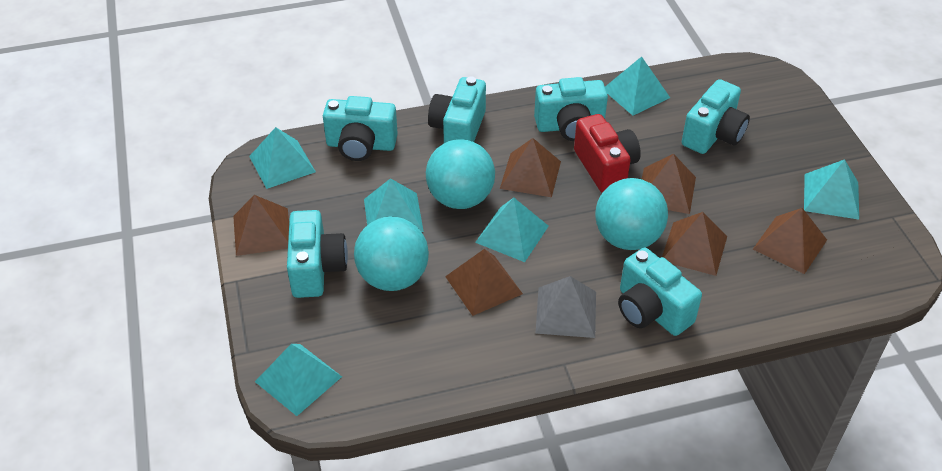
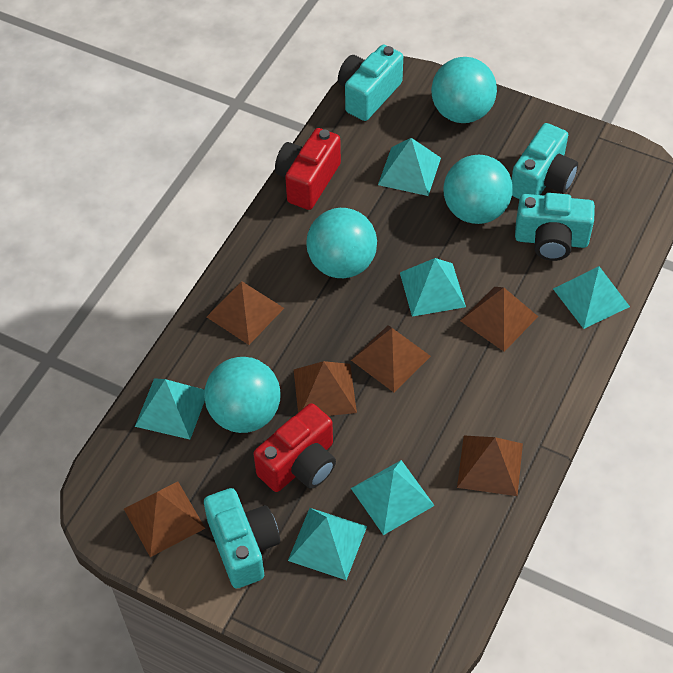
grey pyramid: 1 -> 0
red camera: 1 -> 2
turquoise ball: 3 -> 4
turquoise camera: 6 -> 4

